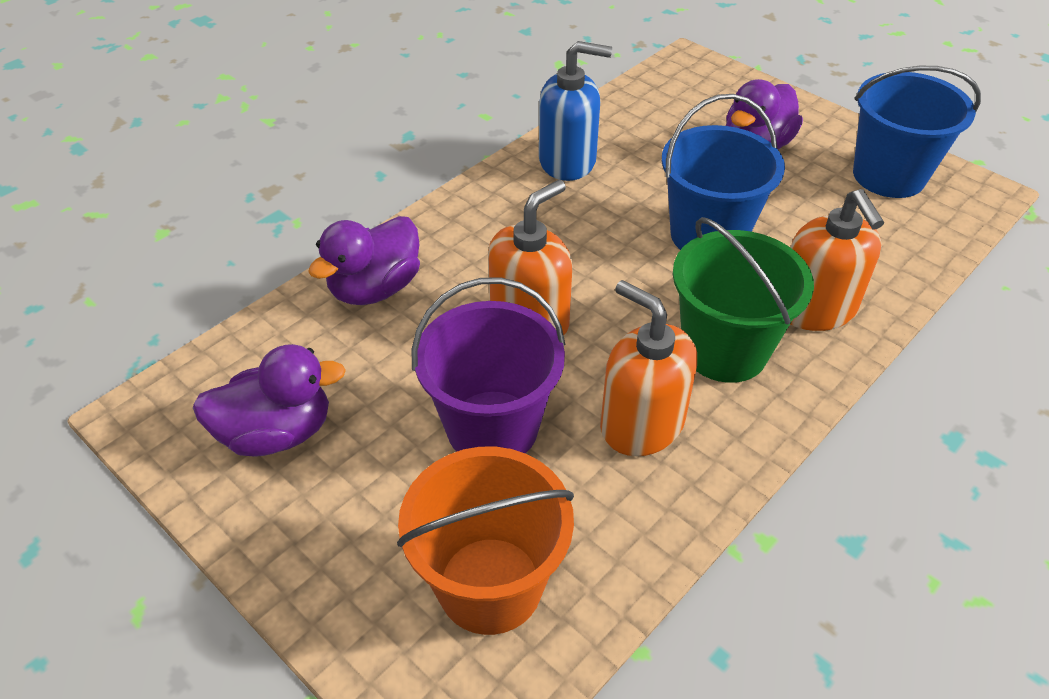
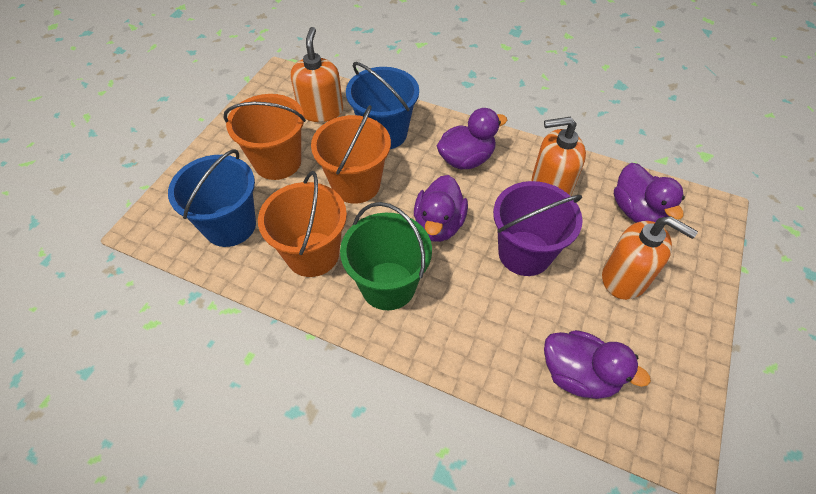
blue soap dispenser: 1 -> 0
orange bucket: 1 -> 3
purple duck: 3 -> 4

